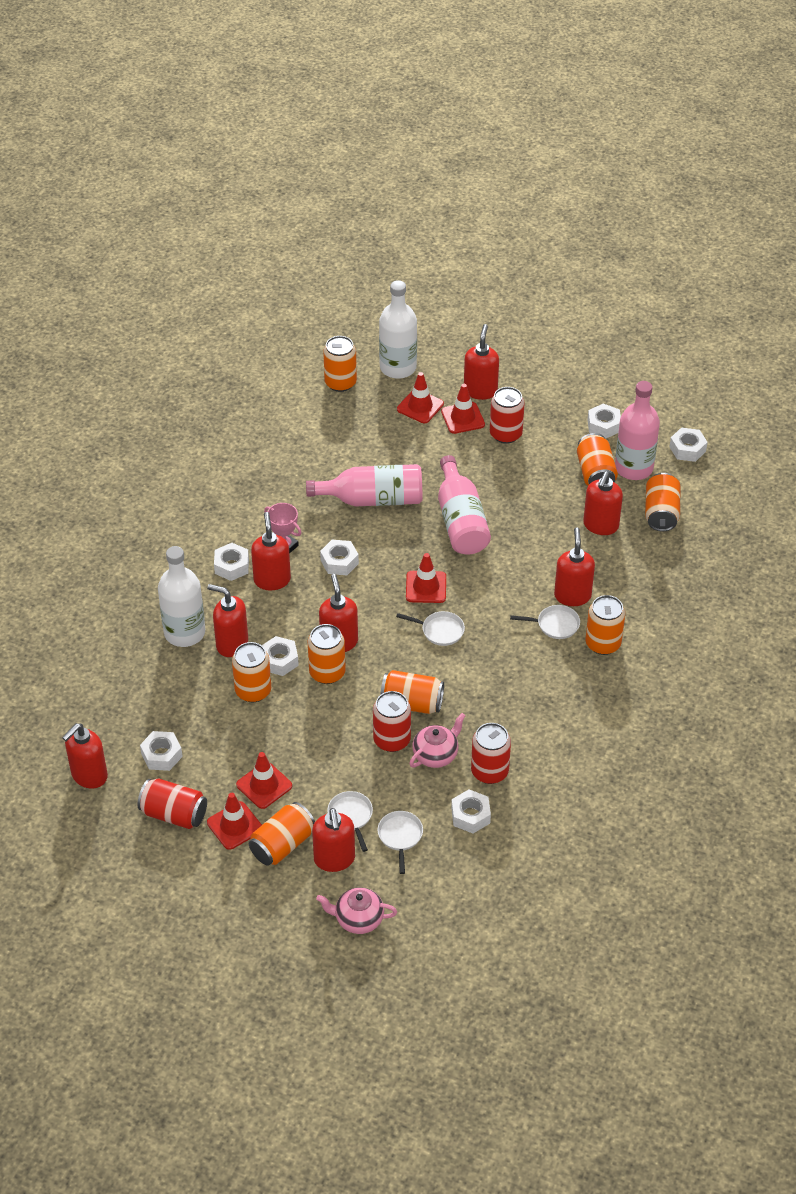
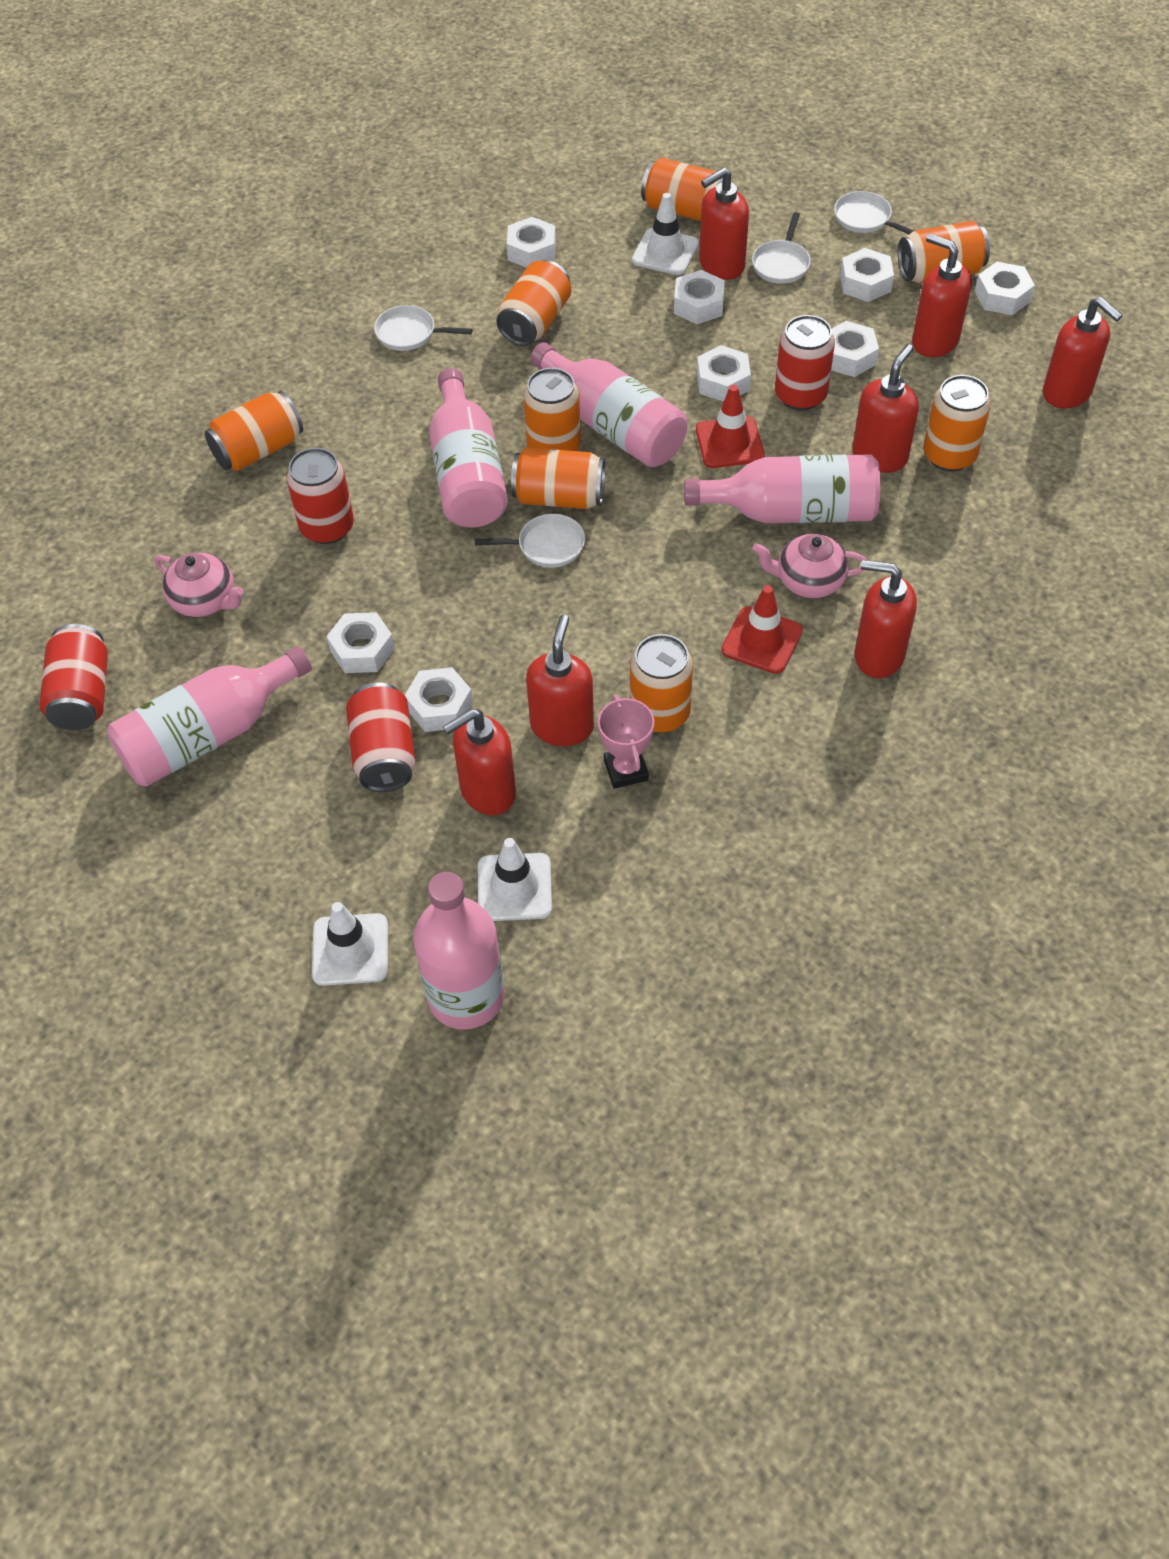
pink bottle: 3 -> 5
red soap dispenser: 8 -> 7
red traffic cone: 5 -> 2
white bottle: 2 -> 0
white nut: 7 -> 8
white traffic cone: 0 -> 3

